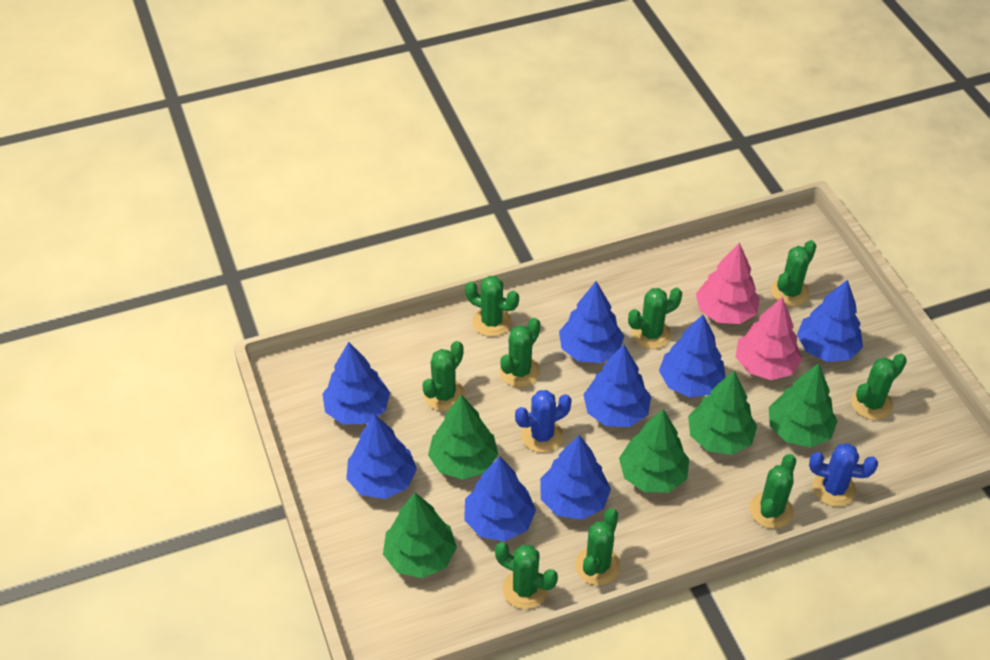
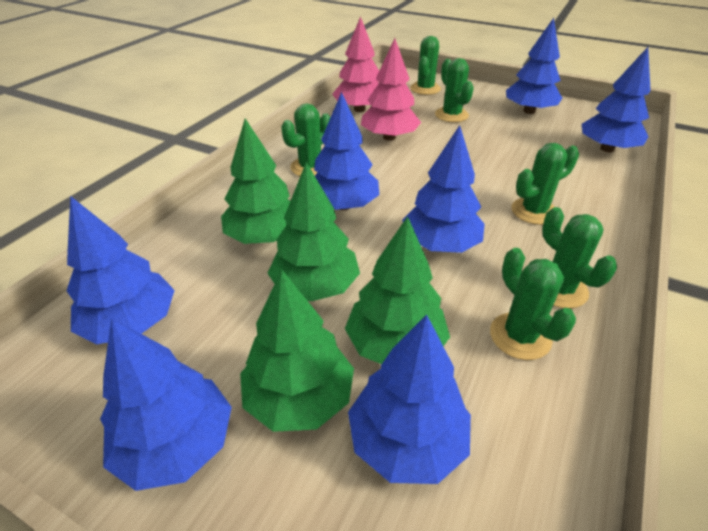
blue cactus: 2 -> 0
blue tree: 8 -> 7
green cactus: 9 -> 6
green tree: 5 -> 4

